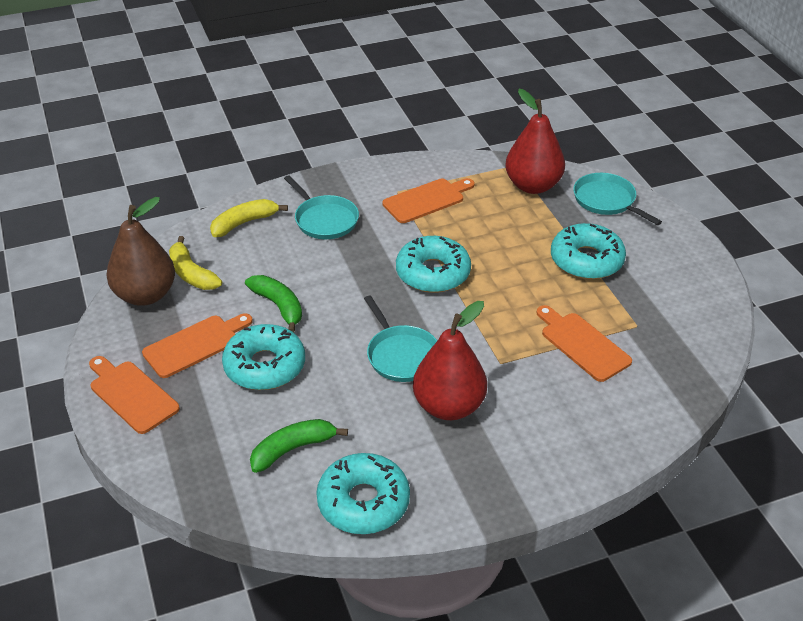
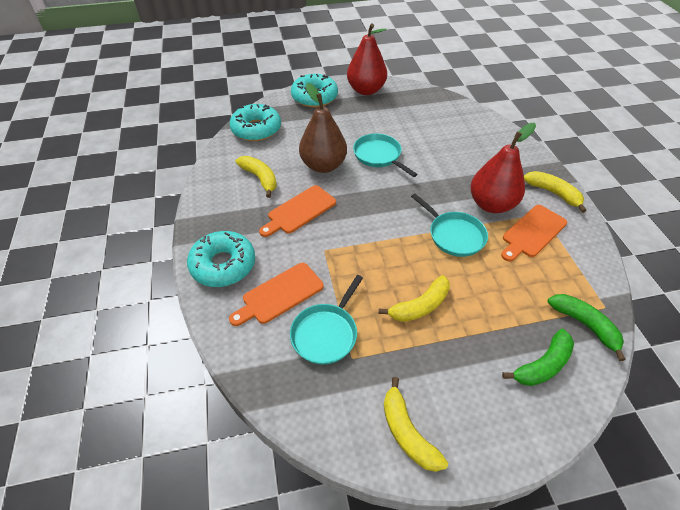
orange cutting board: 4 -> 3
turquoise donut: 4 -> 3
yellow banana: 2 -> 4

